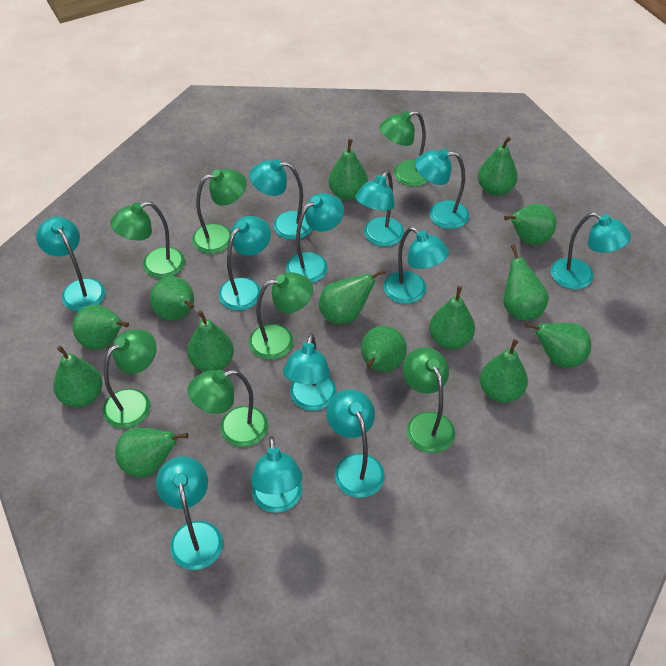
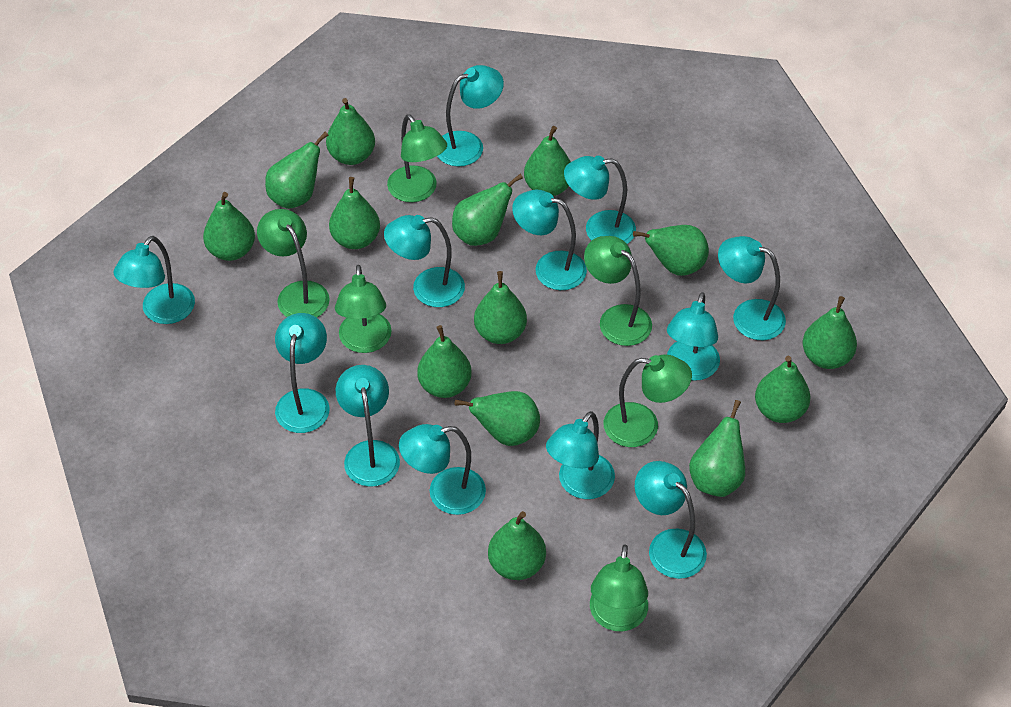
green lamp: 7 -> 6

